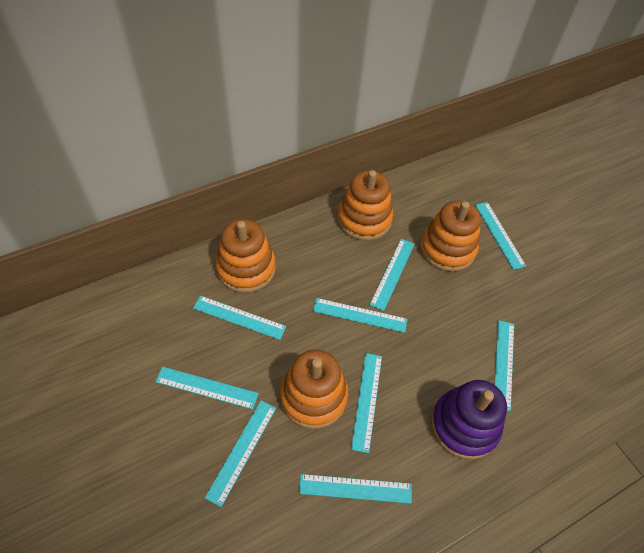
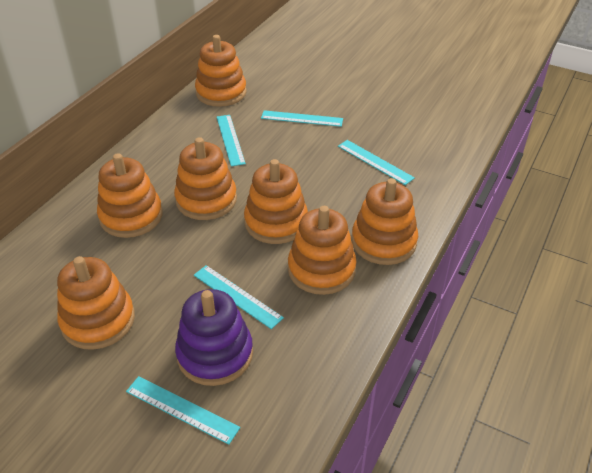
orange stacking toy: 4 -> 7
turquoise ruler: 9 -> 5

